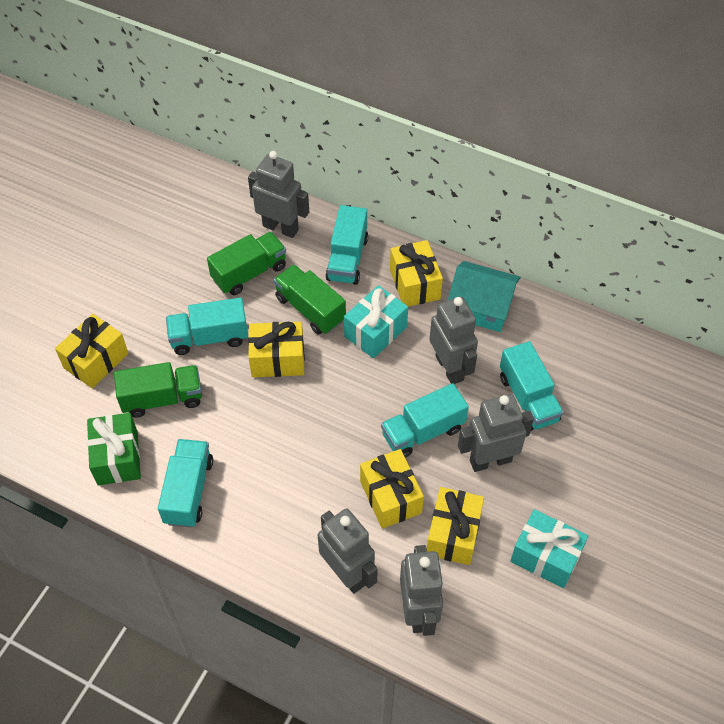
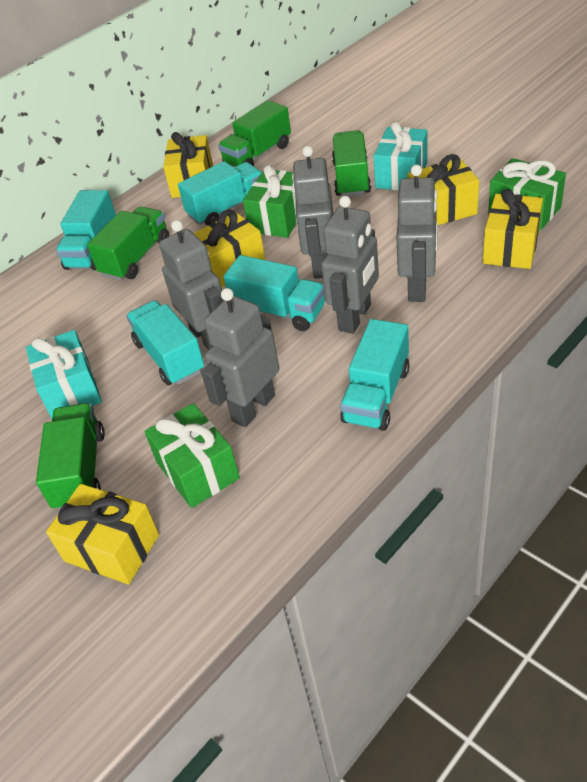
green gift: 1 -> 3
green truck: 3 -> 4
turquoise house: 1 -> 0

